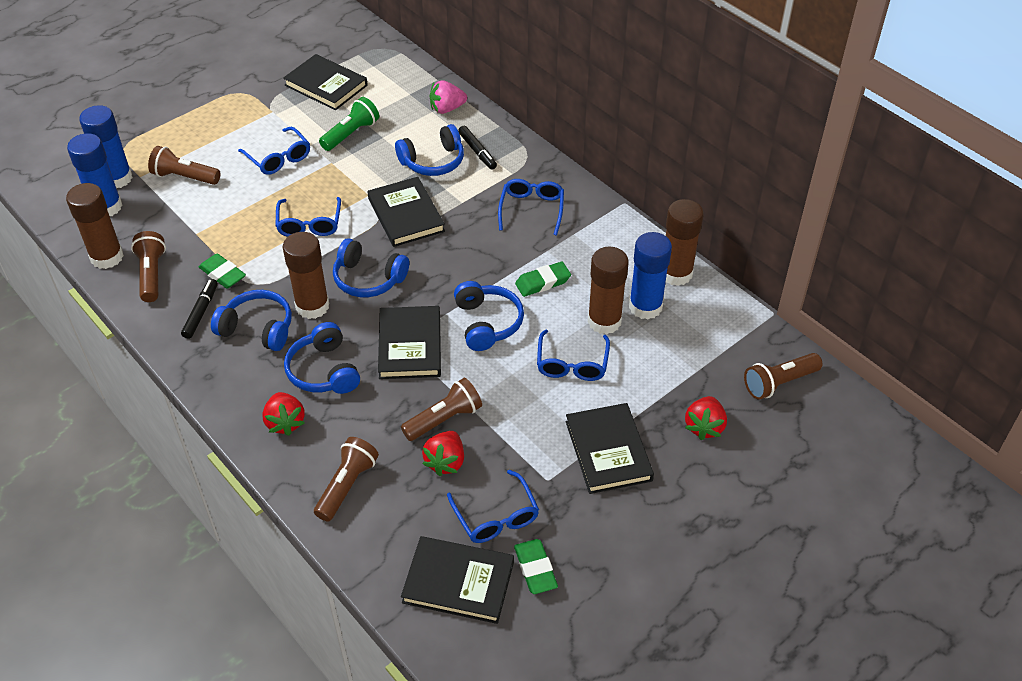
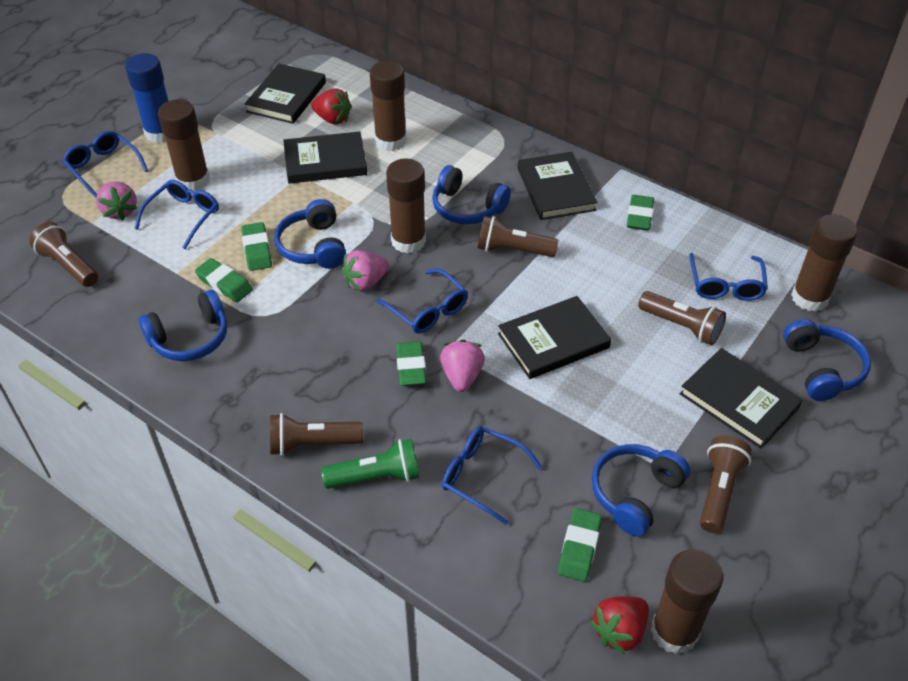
black marker: 2 -> 0
blue glue stick: 3 -> 1
brown glue stick: 4 -> 5
green eraser: 3 -> 5
pink strawberry: 1 -> 3
red strawberry: 3 -> 2

